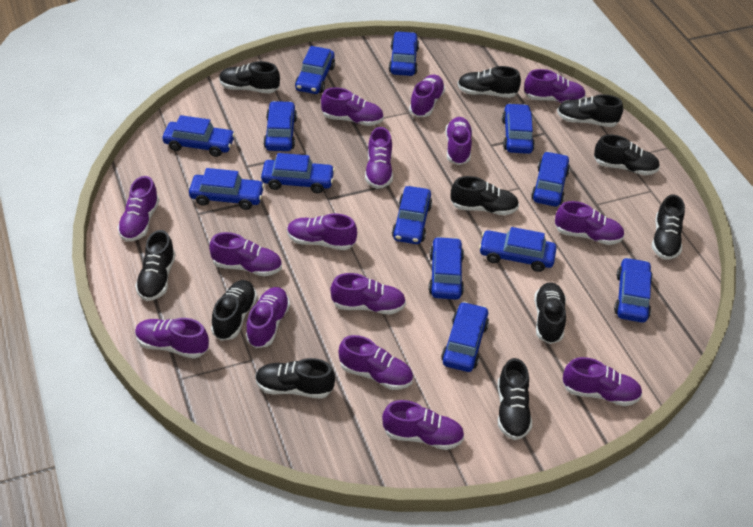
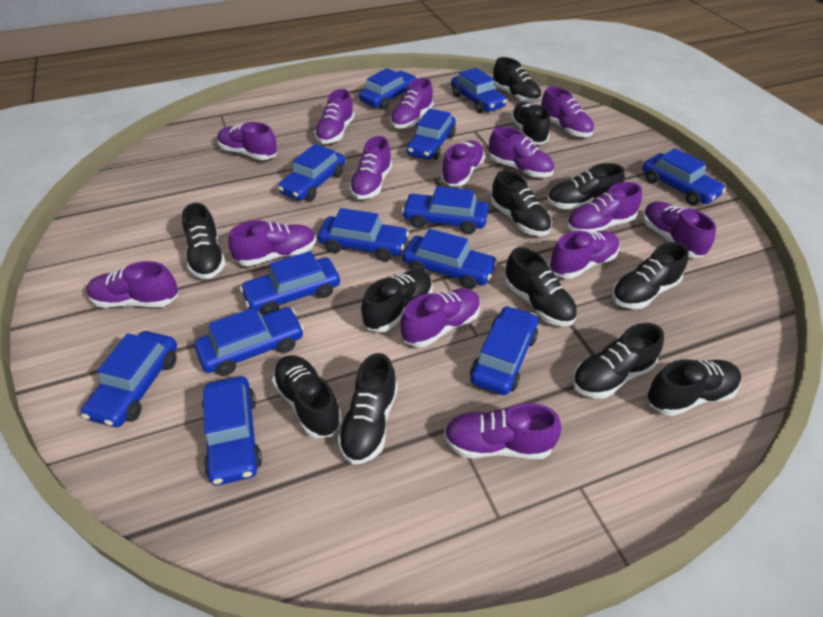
black shoe: 11 -> 12
purple shoe: 15 -> 14

